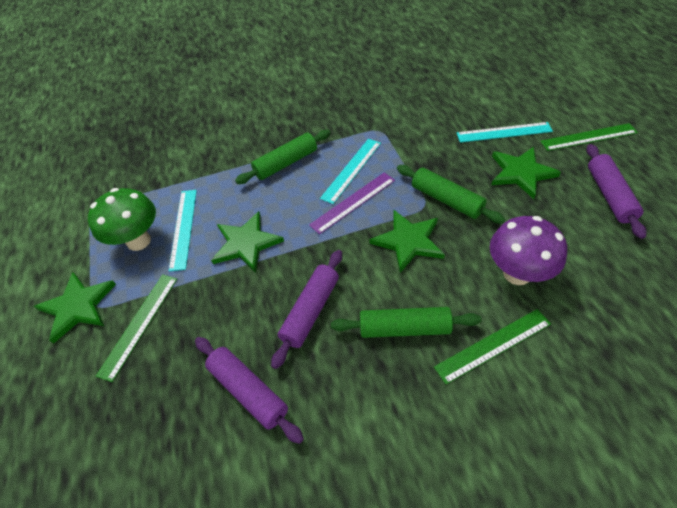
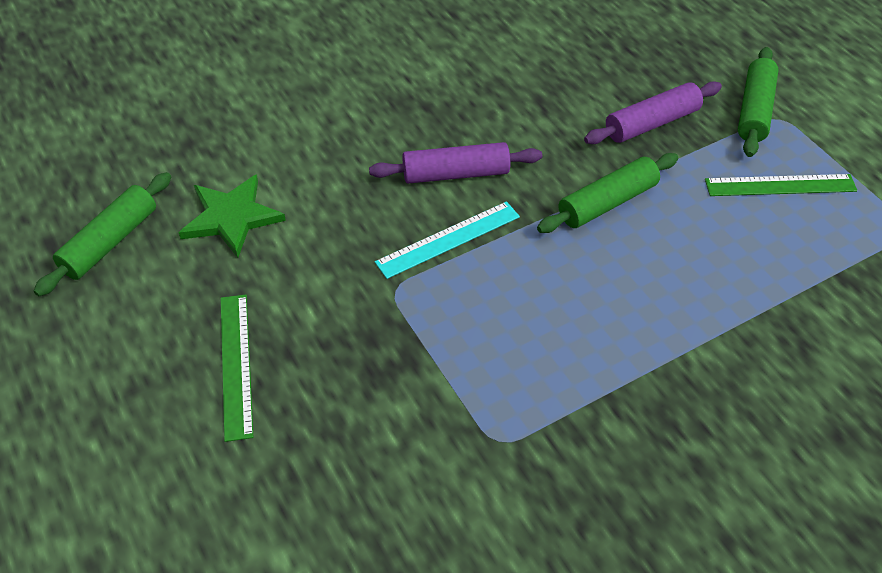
green mushroom: 1 -> 0
green ruler: 3 -> 2
green star: 4 -> 1
purple mushroom: 1 -> 0
purple rolling pin: 3 -> 2
purple ruler: 1 -> 0
turquoise ruler: 3 -> 1

